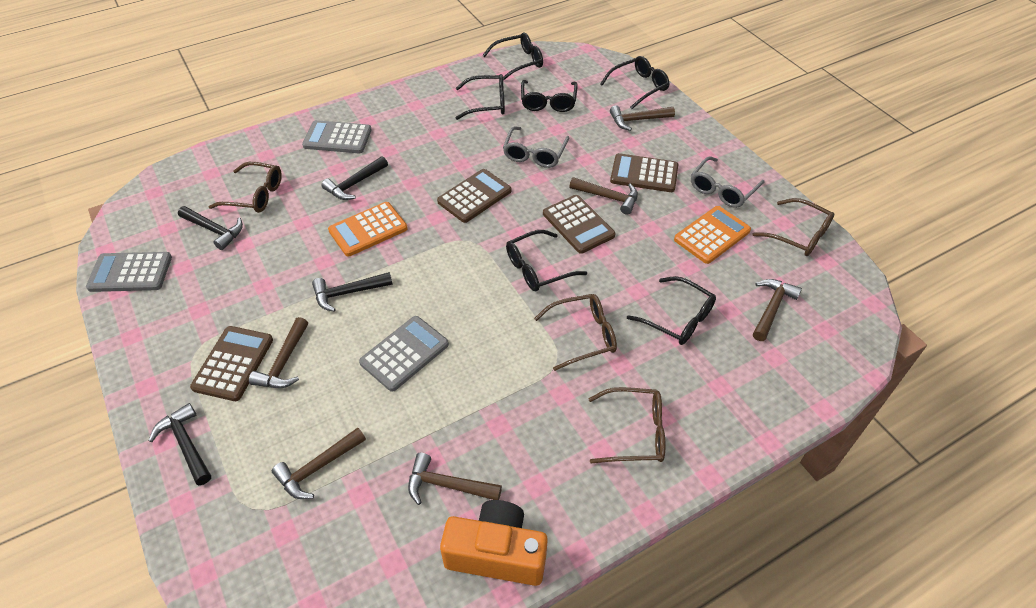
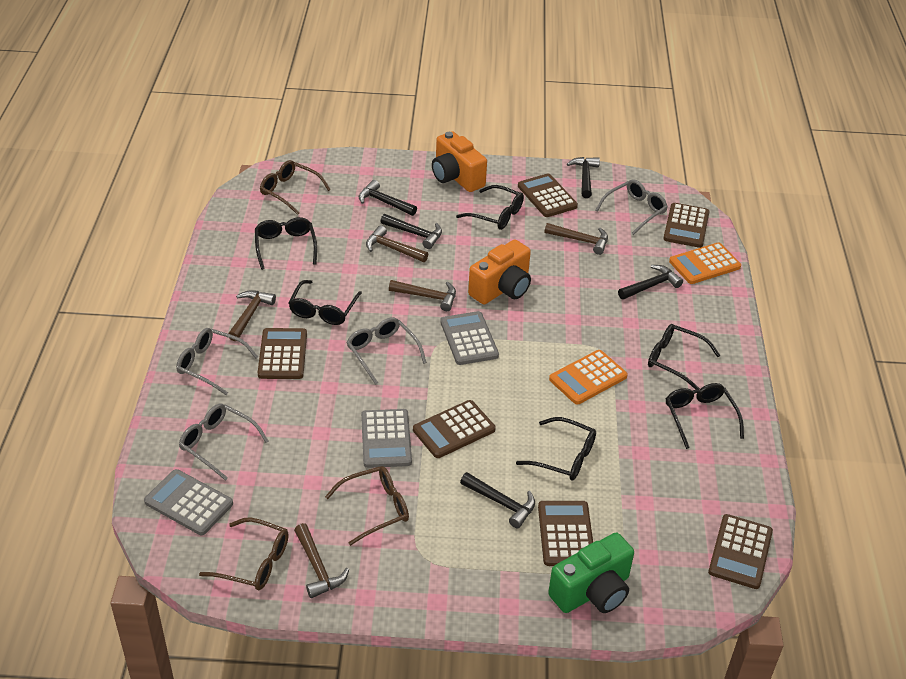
black hammer: 4 -> 5
brown calculator: 4 -> 6
brown glasses: 4 -> 3
brown hammer: 6 -> 5
green camera: 0 -> 1
grey glasses: 2 -> 4
orange camera: 1 -> 2

